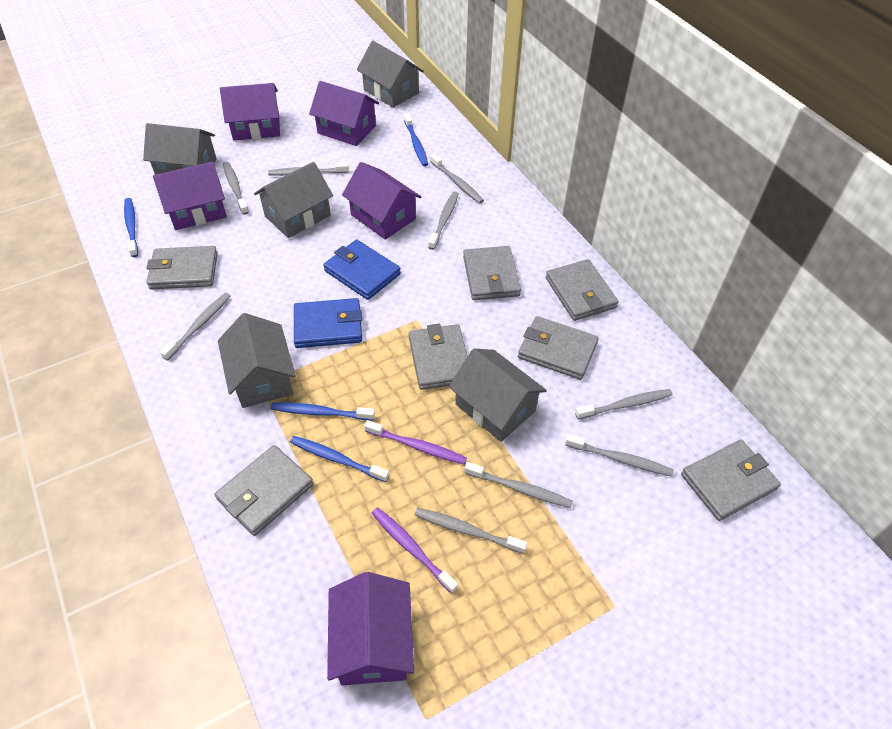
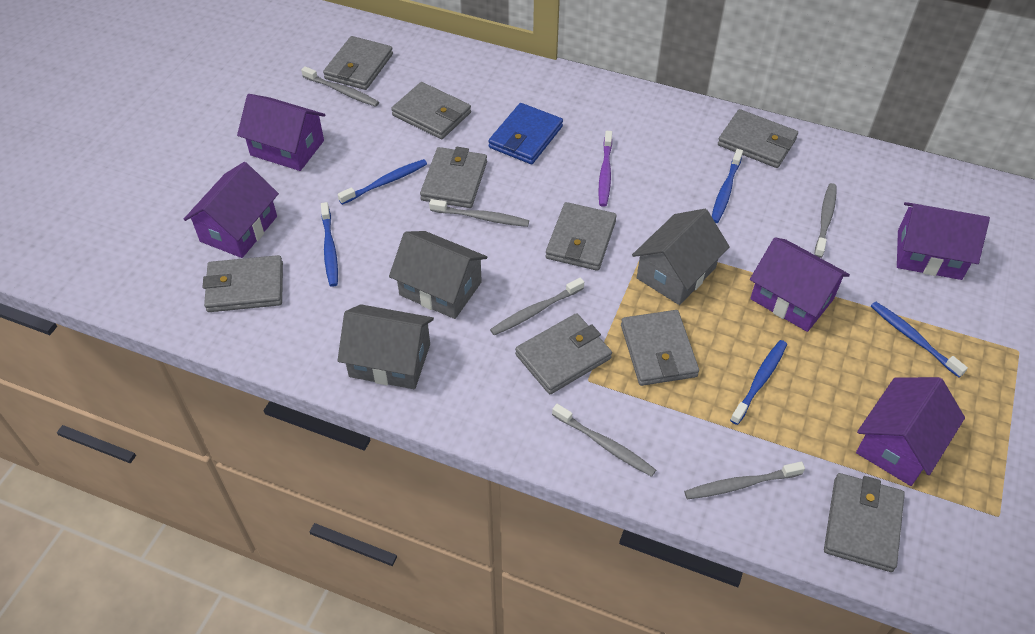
blue toothbrush: 4 -> 5
blue wallet: 2 -> 1
grey house: 5 -> 3
grey toothbrush: 9 -> 6
grey wallet: 7 -> 9
purple toothbrush: 2 -> 1

